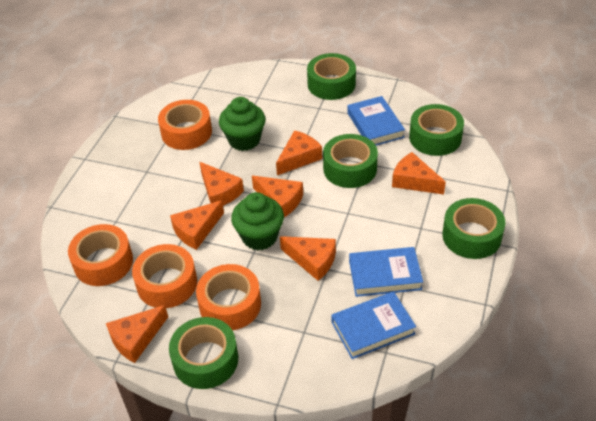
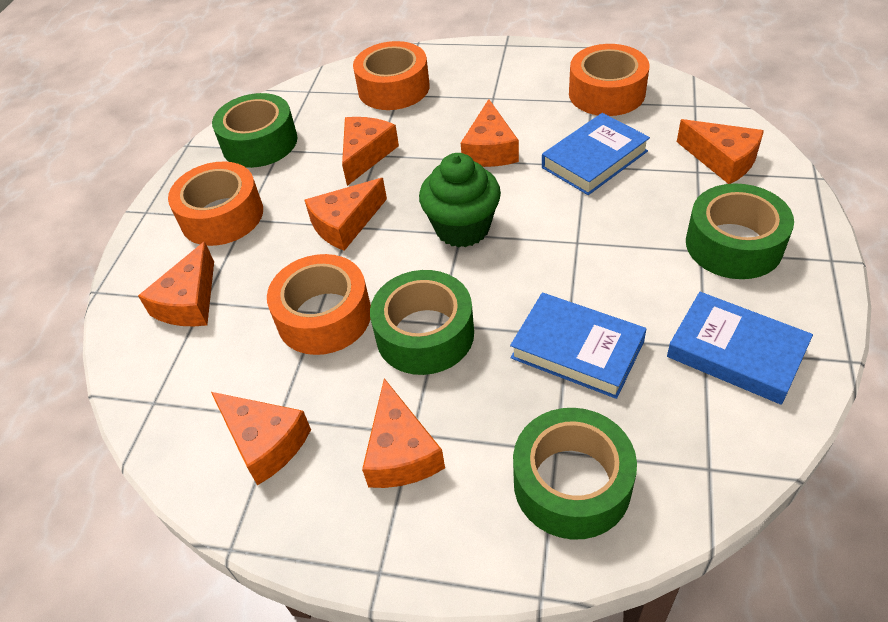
green cupcake: 2 -> 1
green tape: 5 -> 4

